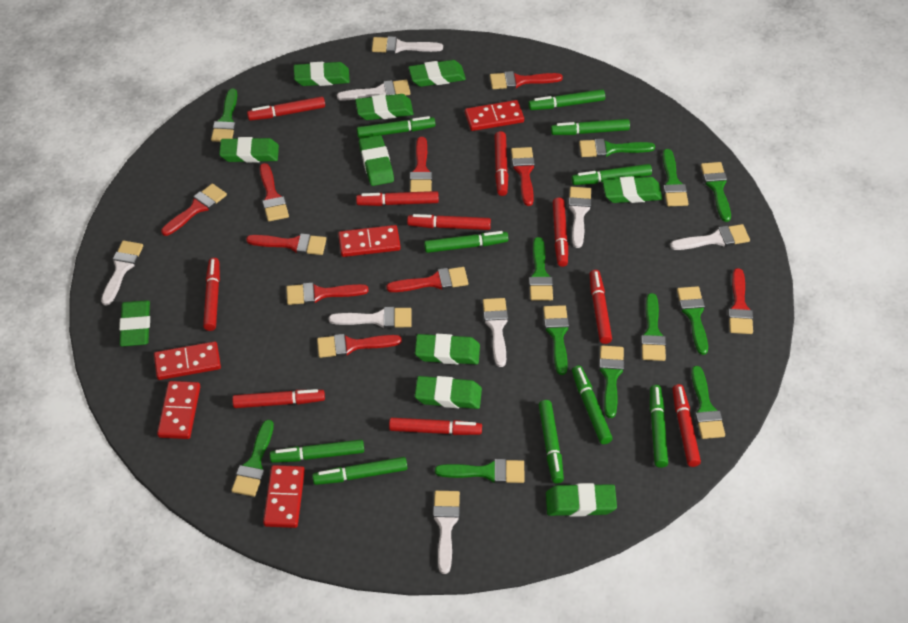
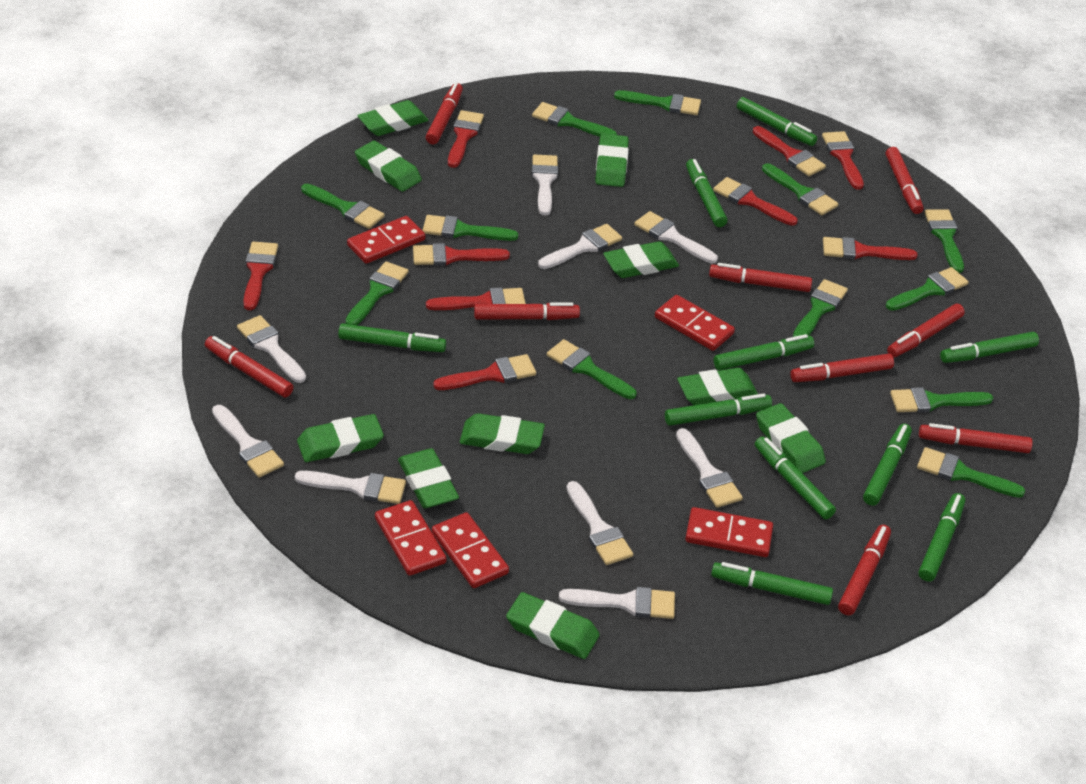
red brush: 10 -> 9
red marker: 10 -> 9
white brush: 8 -> 9

